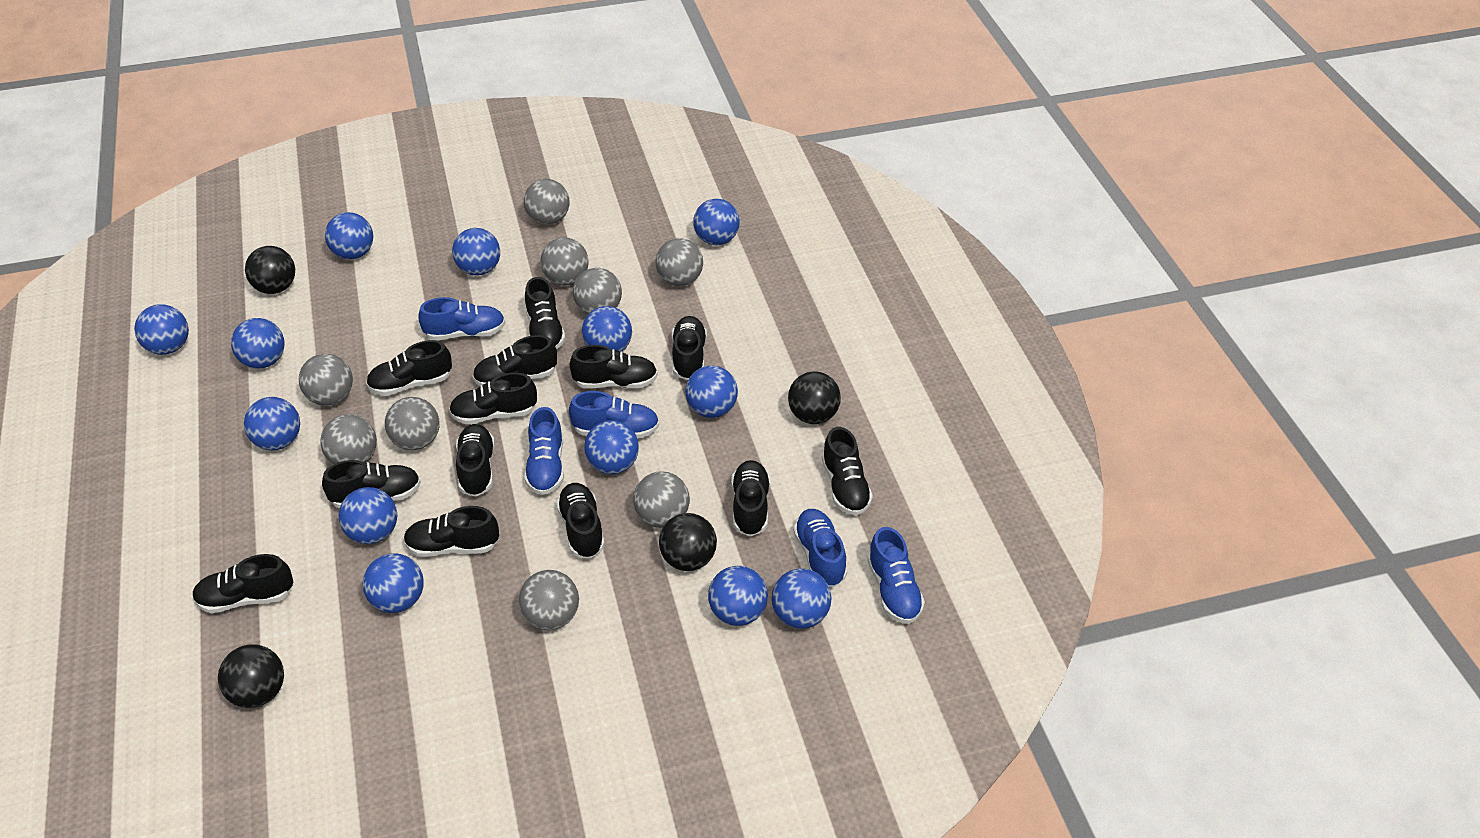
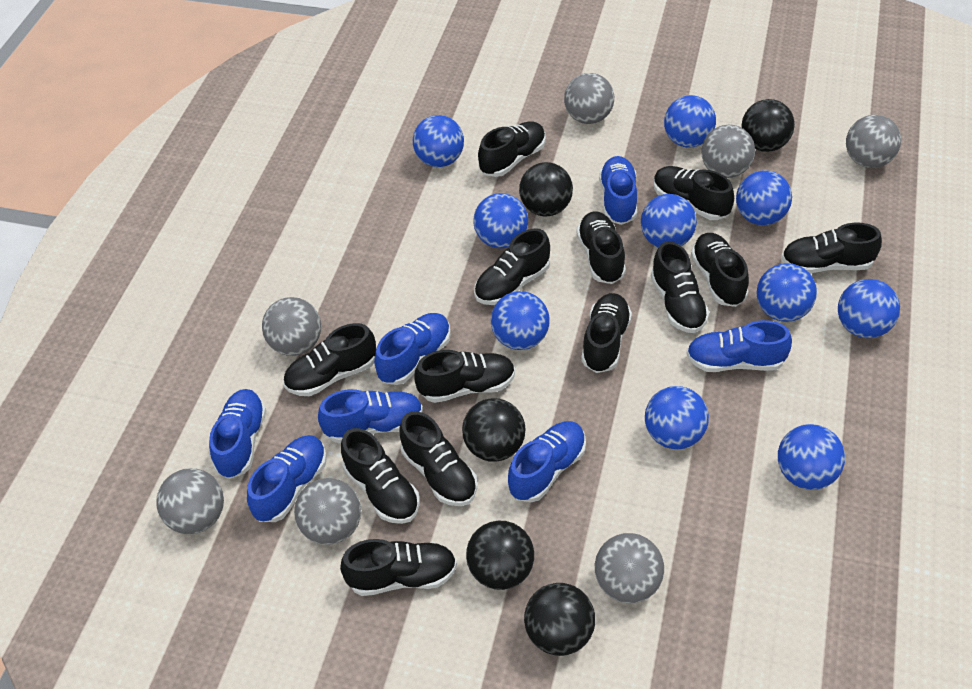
black ball: 4 -> 5
blue ball: 13 -> 10
blue shoe: 5 -> 7
grey ball: 9 -> 7

